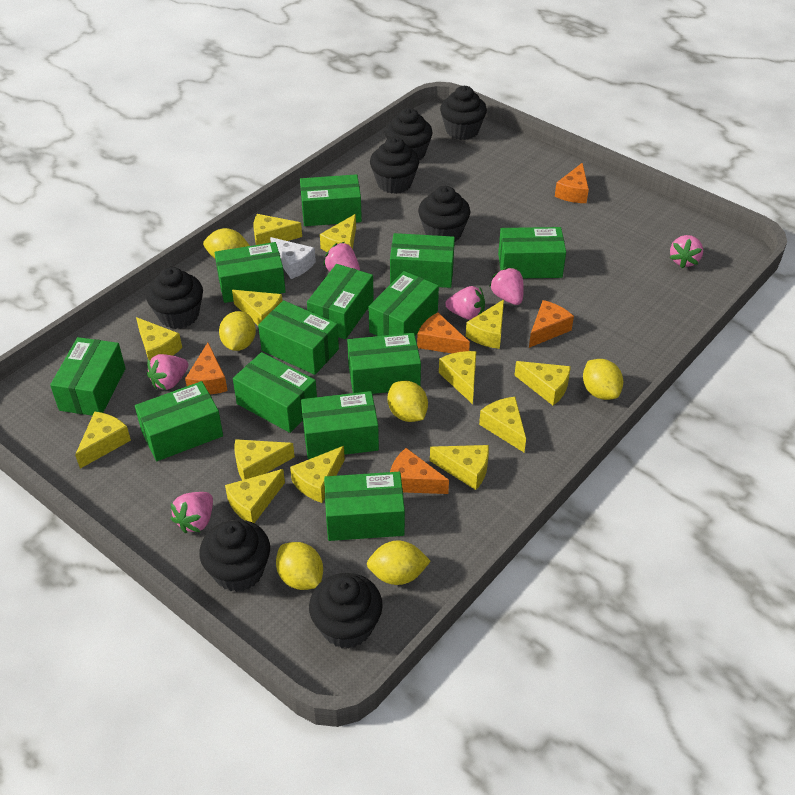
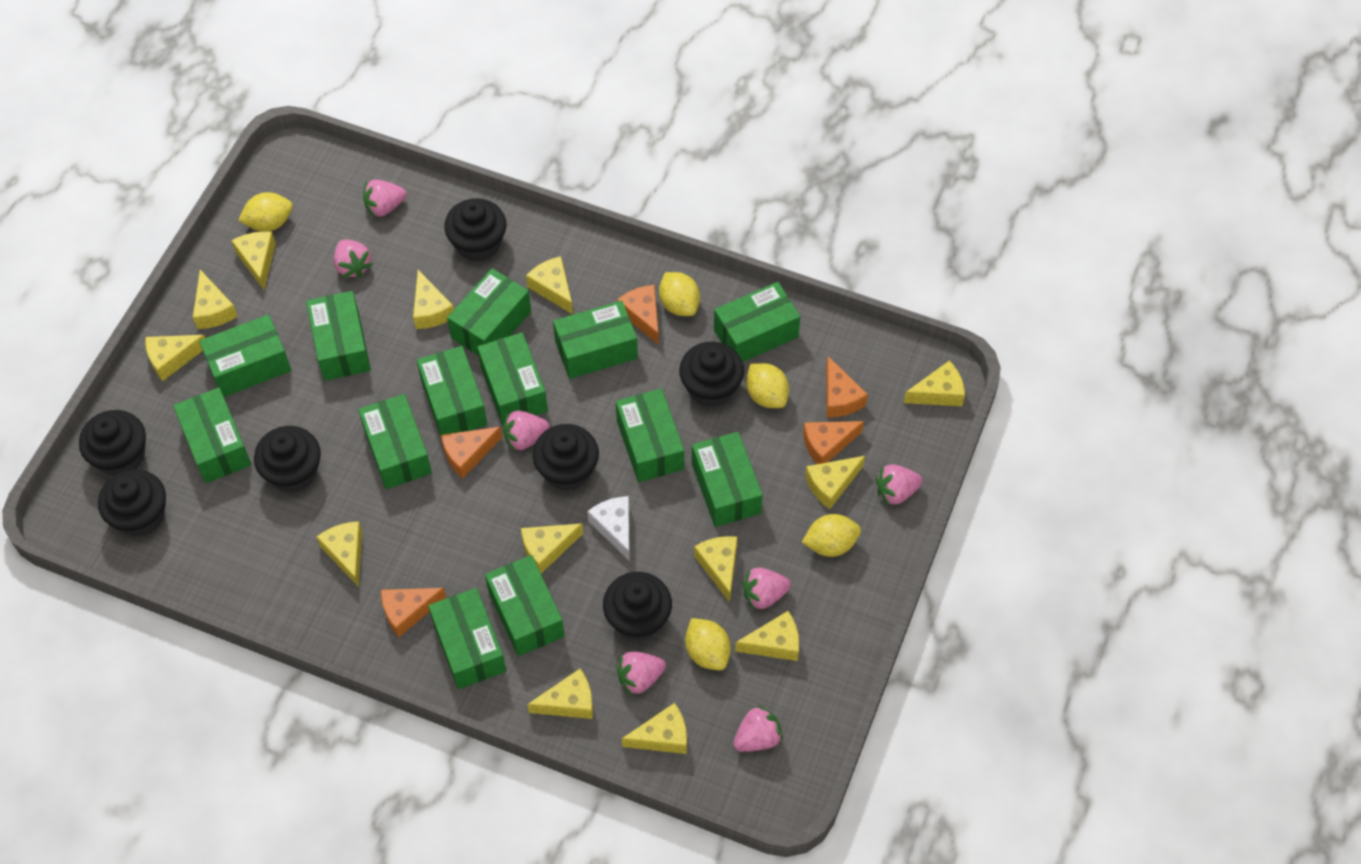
pink strawberry: 6 -> 7
yellow lemon: 6 -> 5

